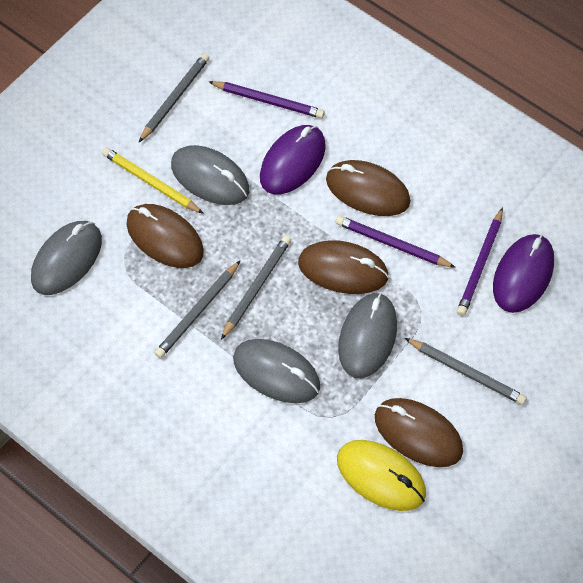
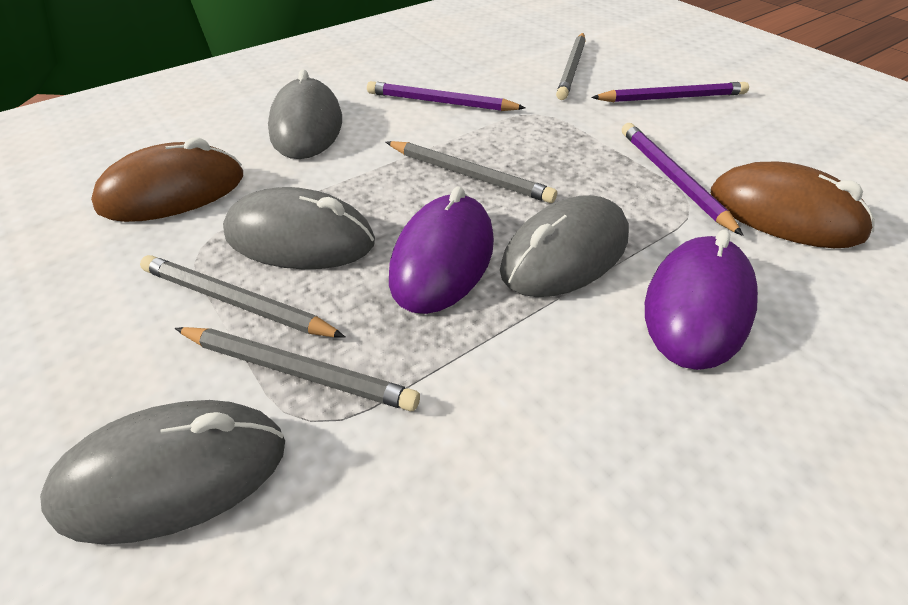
brown mouse: 4 -> 2
yellow mouse: 1 -> 0
yellow pencil: 1 -> 0

